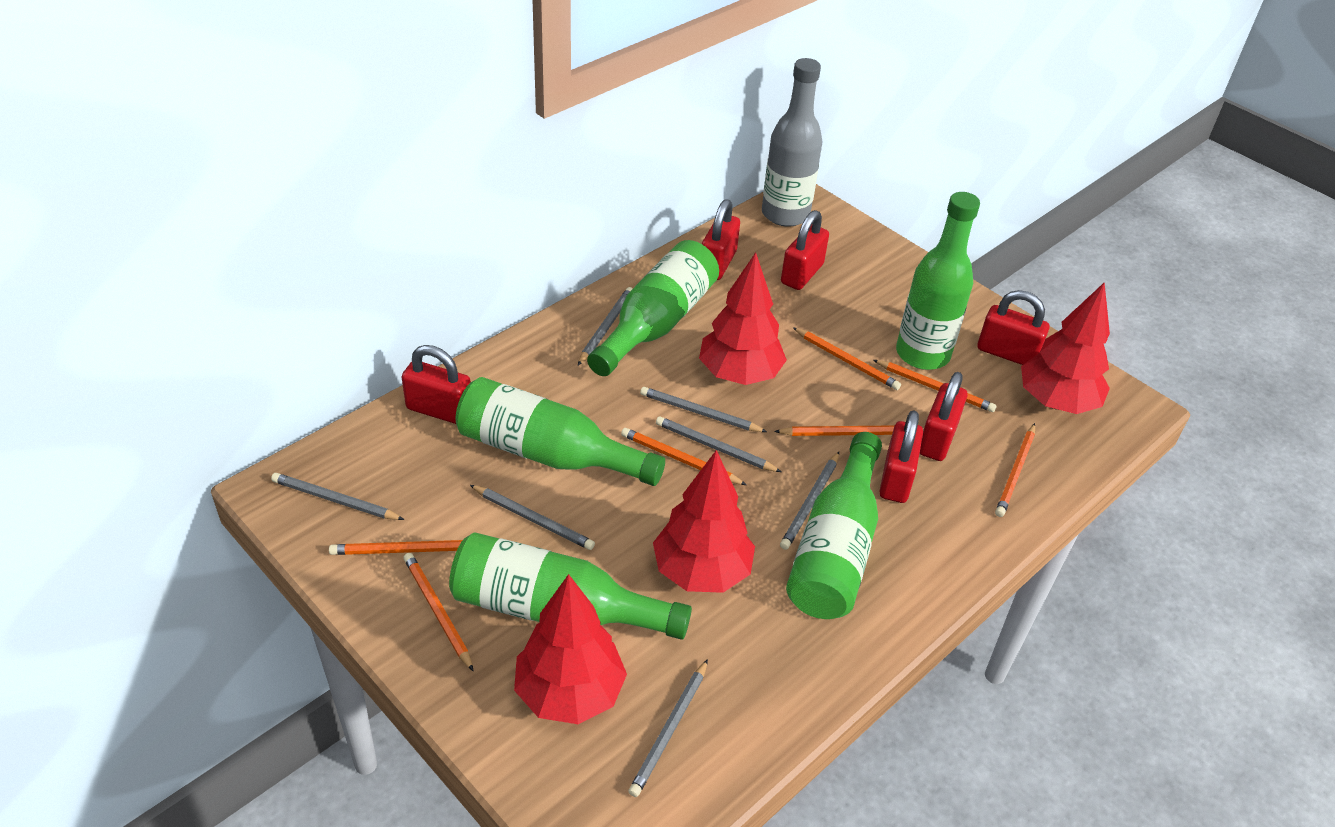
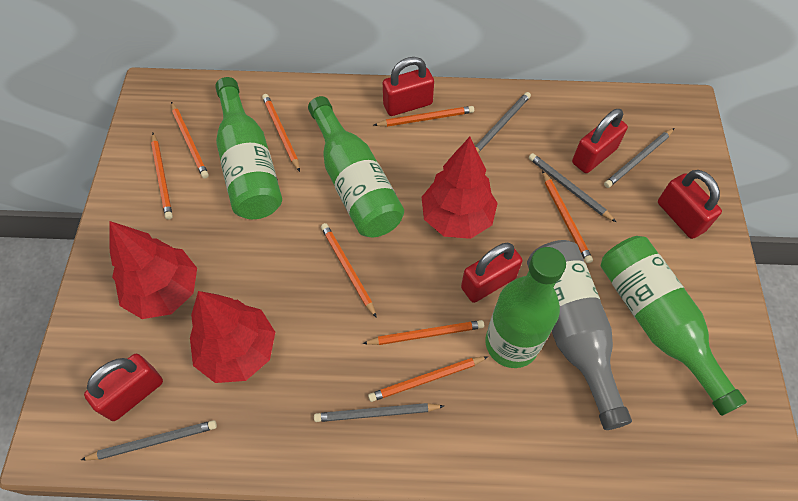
green bottle: 5 -> 4
grey pencil: 7 -> 5
orange pencil: 7 -> 8
red padlock: 6 -> 5
red tree: 4 -> 3

